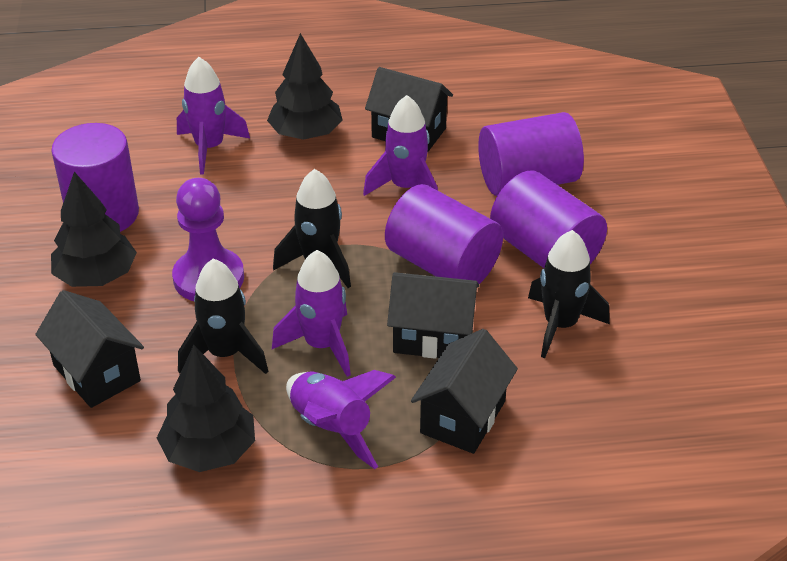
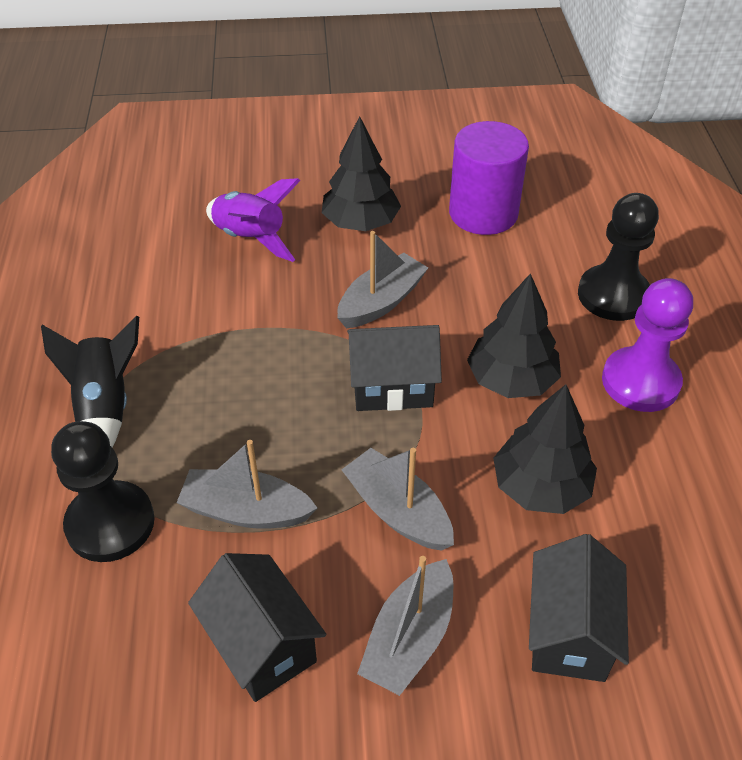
black house: 4 -> 3
black pawn: 0 -> 2
black rocket: 3 -> 1
grey boat: 0 -> 4
purple cylinder: 4 -> 1
purple rocket: 4 -> 1

